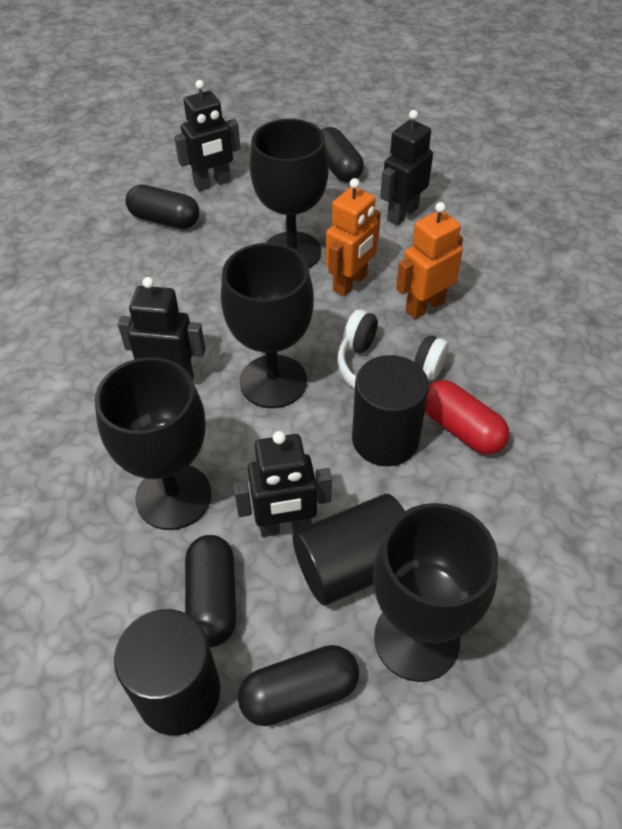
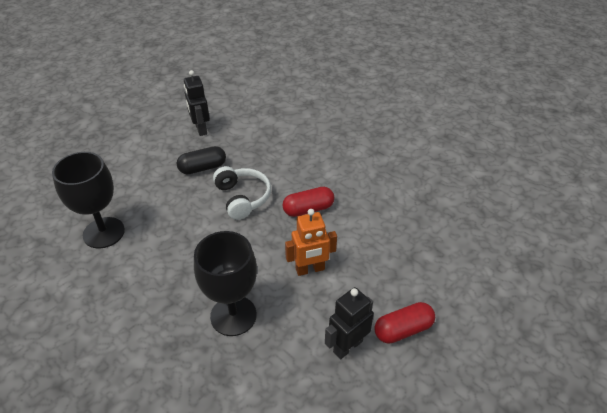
black capsule: 4 -> 1
black cylinder: 3 -> 0
black goblet: 4 -> 2
black robot: 4 -> 2
orange robot: 2 -> 1
red capsule: 1 -> 2

